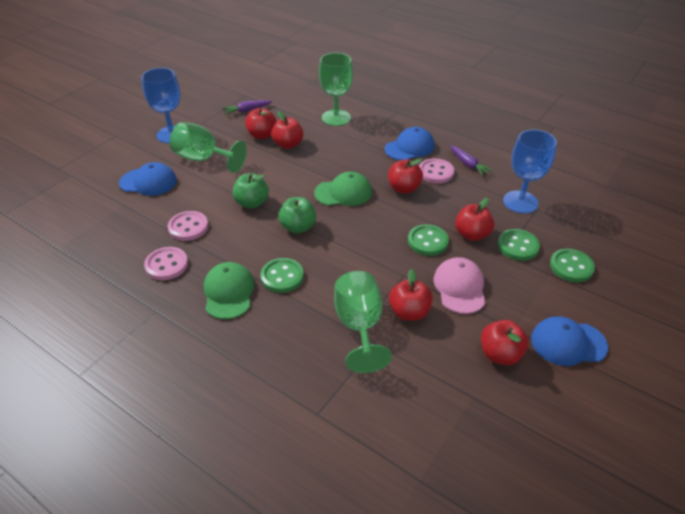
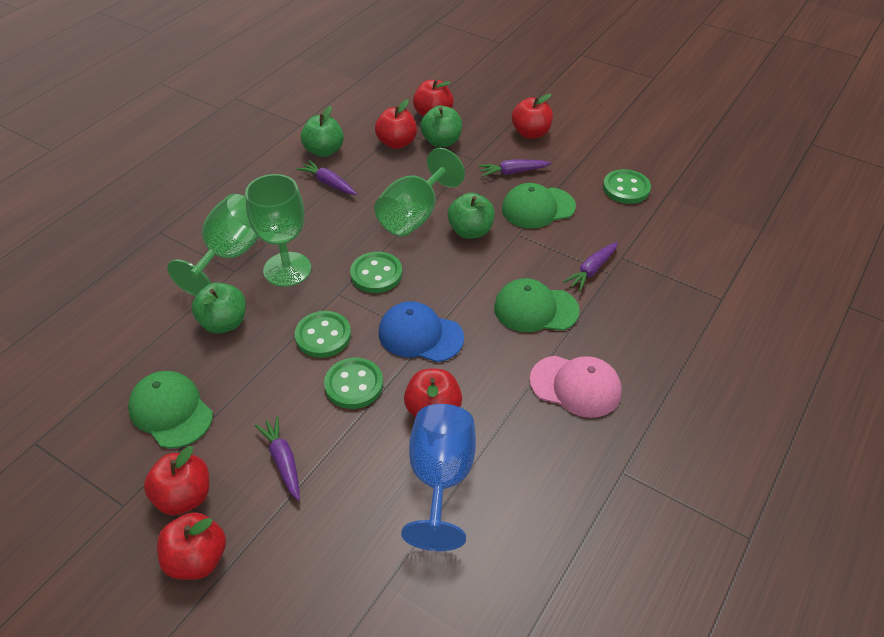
blue cap: 3 -> 1
blue goblet: 2 -> 1
green apple: 2 -> 4
green cap: 2 -> 3
pink button: 3 -> 0
purple carrot: 2 -> 4

